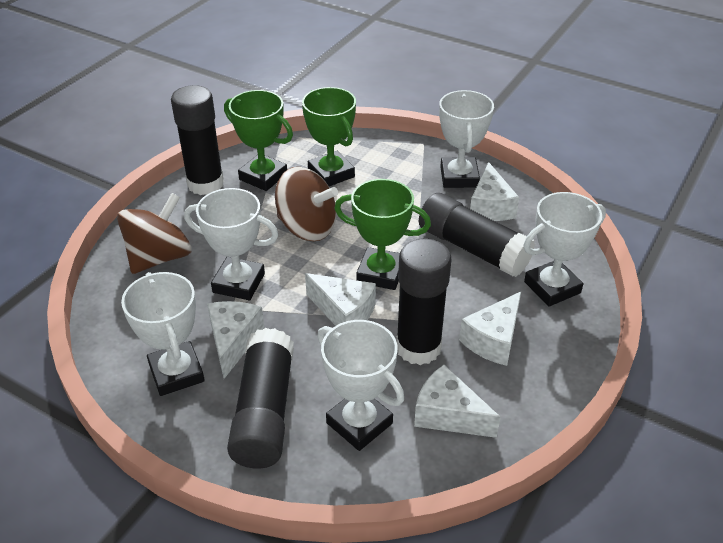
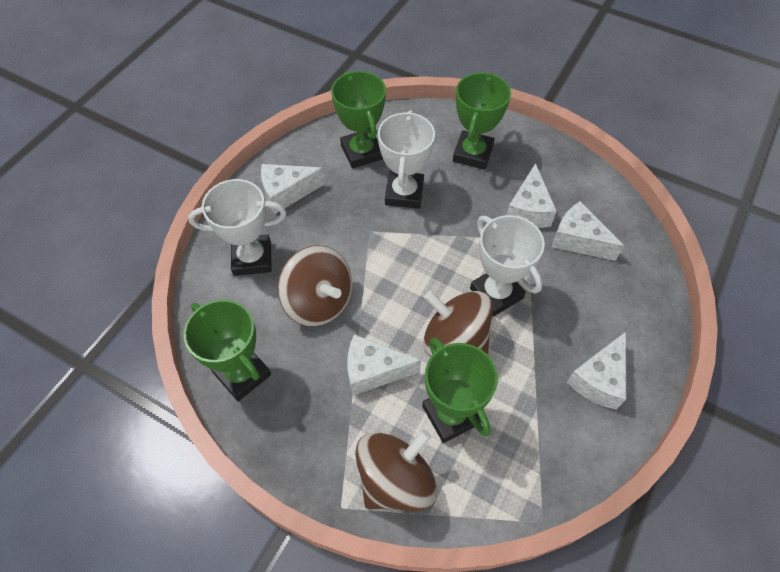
black glue stick: 4 -> 0
brown spinning top: 2 -> 3
green trophy: 3 -> 4
white trophy: 5 -> 3

